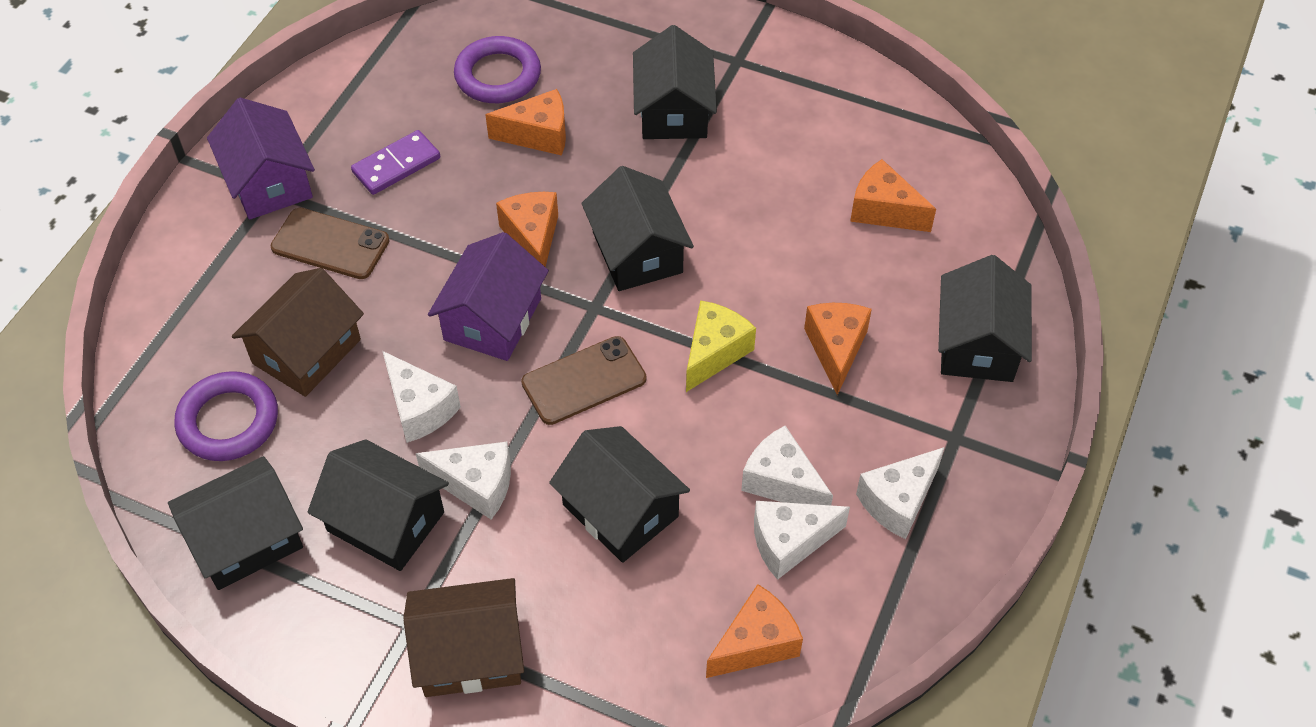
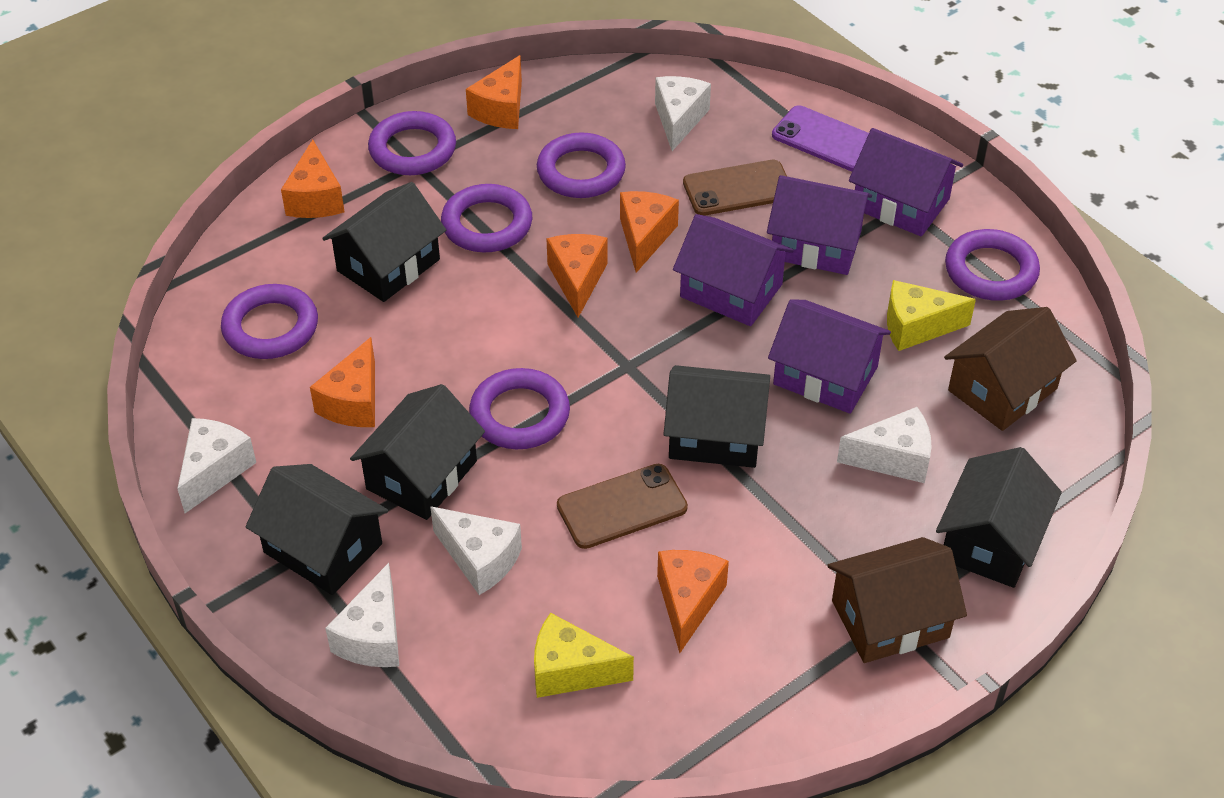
black house: 6 -> 5
orange cheese: 5 -> 6
purple domino: 1 -> 0
purple house: 2 -> 4
purple phone: 0 -> 1
purple ring: 2 -> 6
yellow cheese: 1 -> 2

